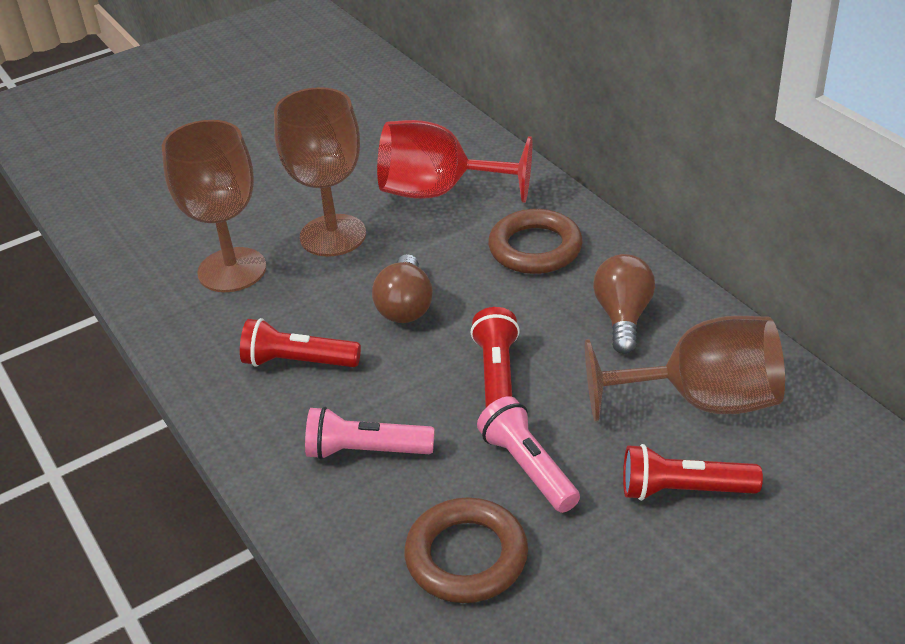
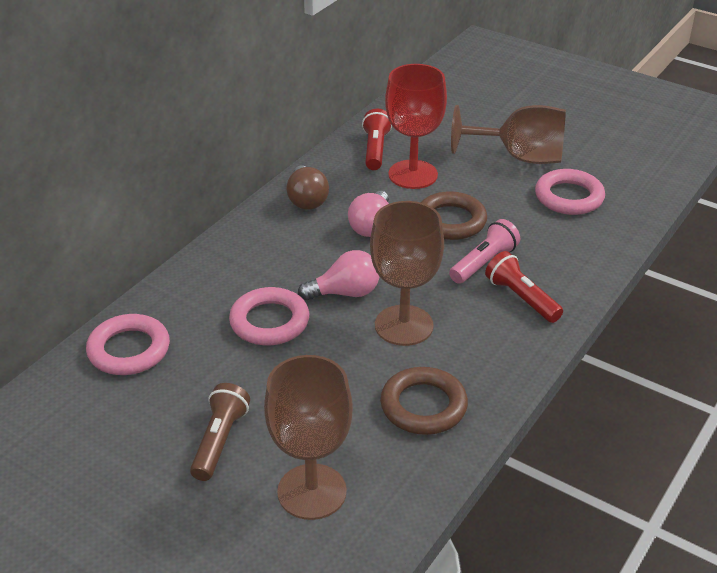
brown flashlight: 0 -> 1
brown light bulb: 2 -> 1
pink flashlight: 2 -> 1
pink light bulb: 0 -> 2
pink ring: 0 -> 3
red flashlight: 3 -> 2

